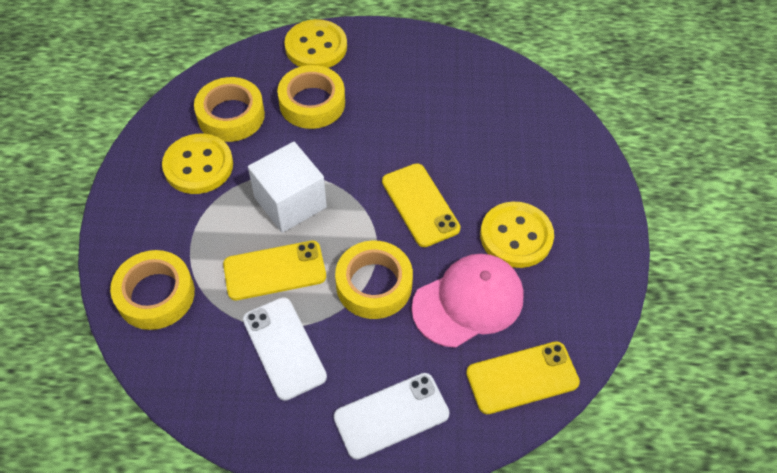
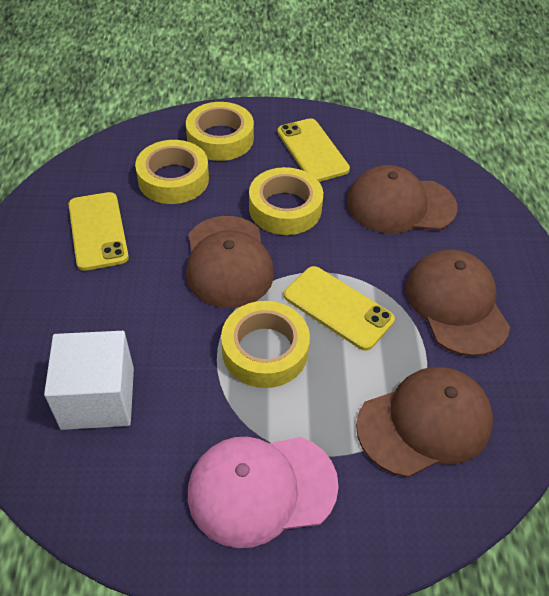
brown cap: 0 -> 4
white phone: 2 -> 0
yellow button: 3 -> 0

